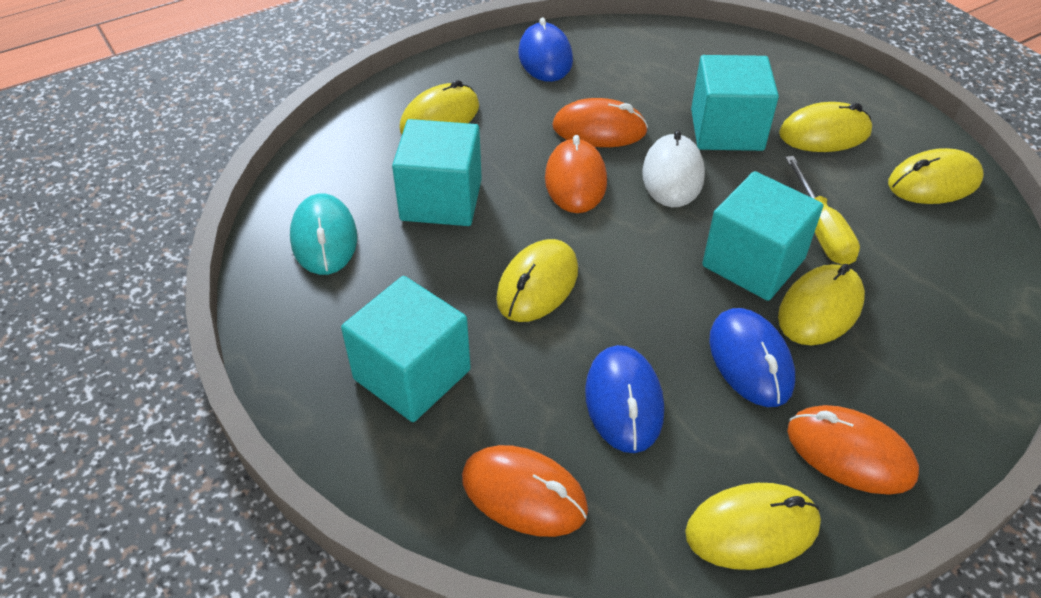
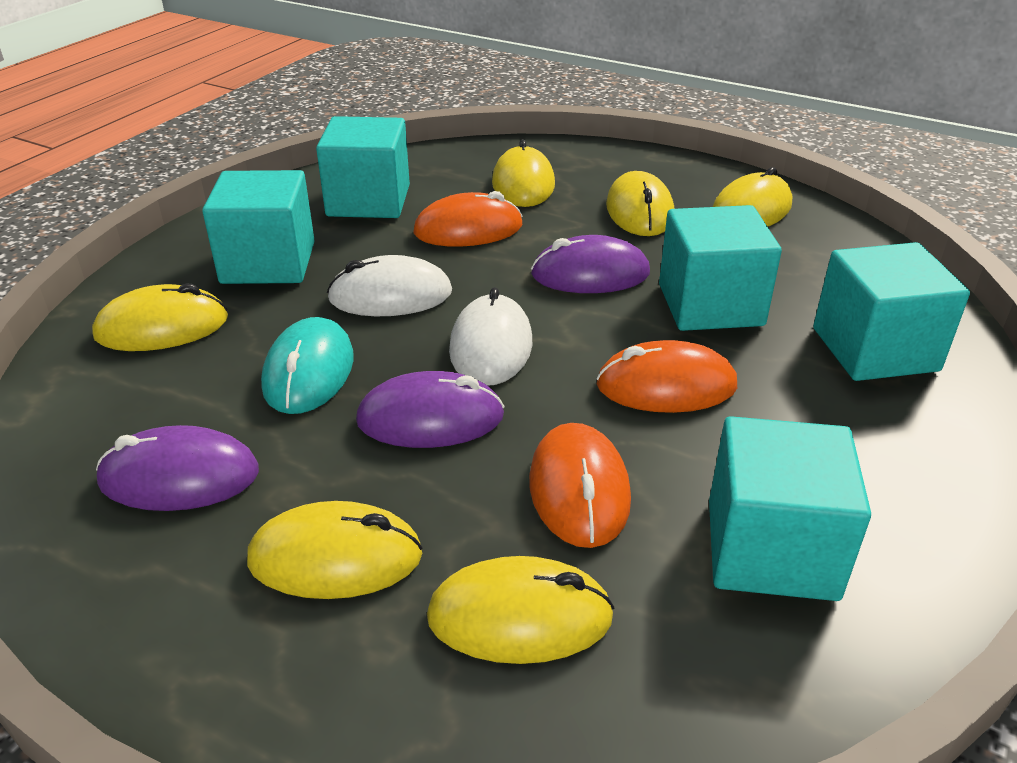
blue mouse: 3 -> 0
orange mouse: 4 -> 3
purple mouse: 0 -> 3
turquoise cube: 4 -> 5
white mouse: 1 -> 2
yellow screwdriver: 1 -> 0

